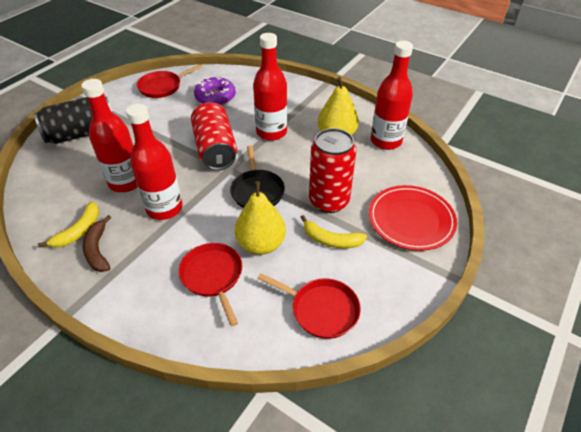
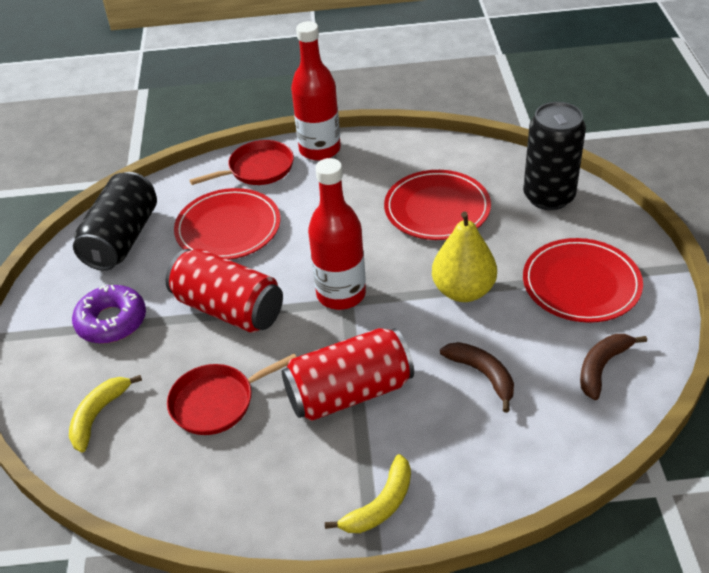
black can: 1 -> 2
black pan: 1 -> 0
brown banana: 1 -> 2
red bottle: 4 -> 2
red pan: 3 -> 2
red plate: 1 -> 3
yellow pear: 2 -> 1

